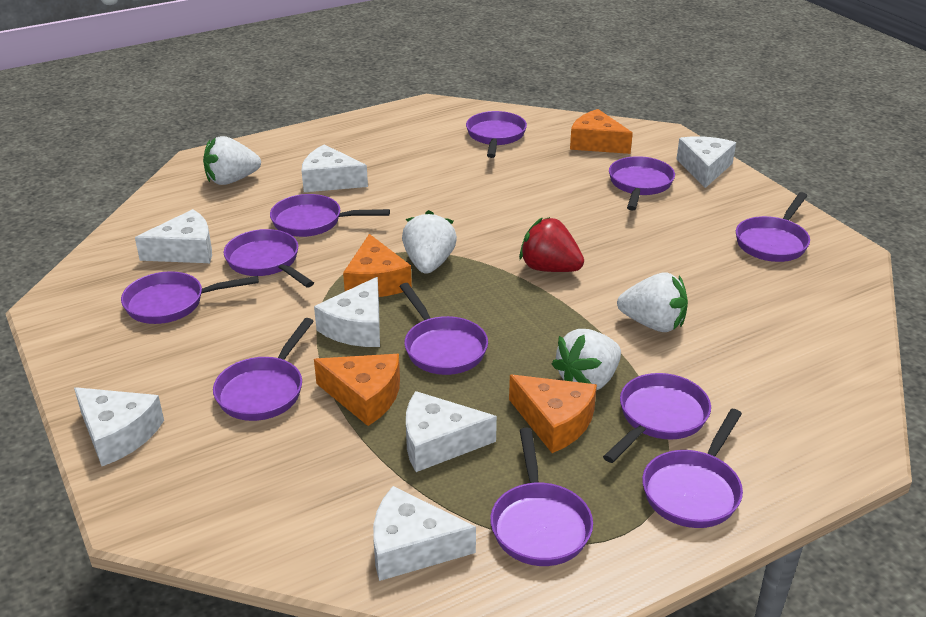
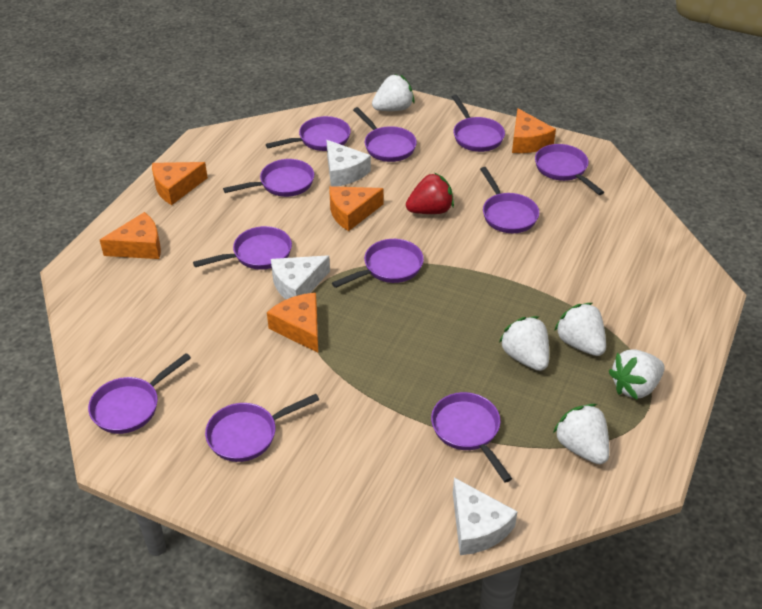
orange cheese: 4 -> 5
white cheese: 7 -> 3
white strawberry: 4 -> 5

